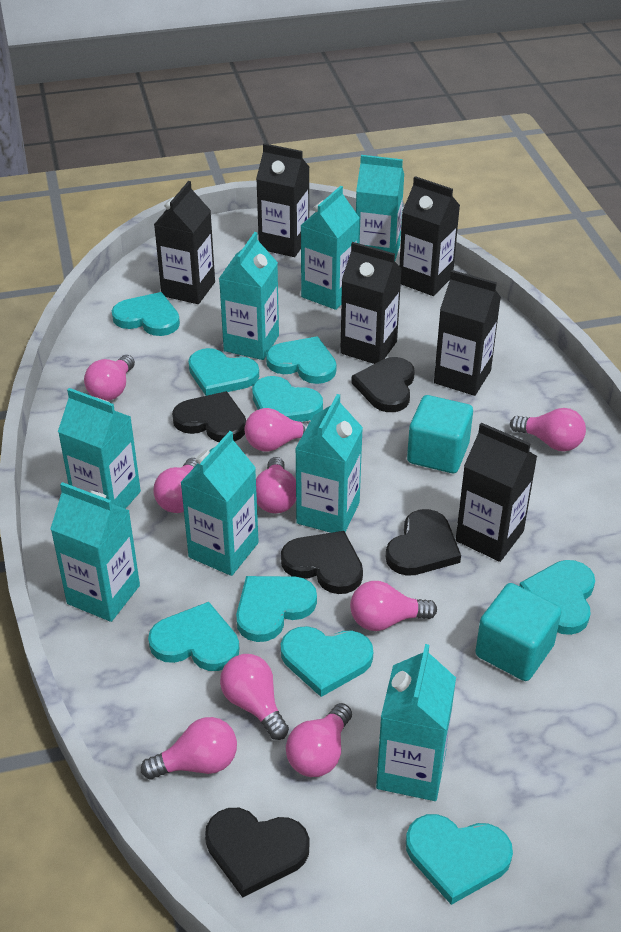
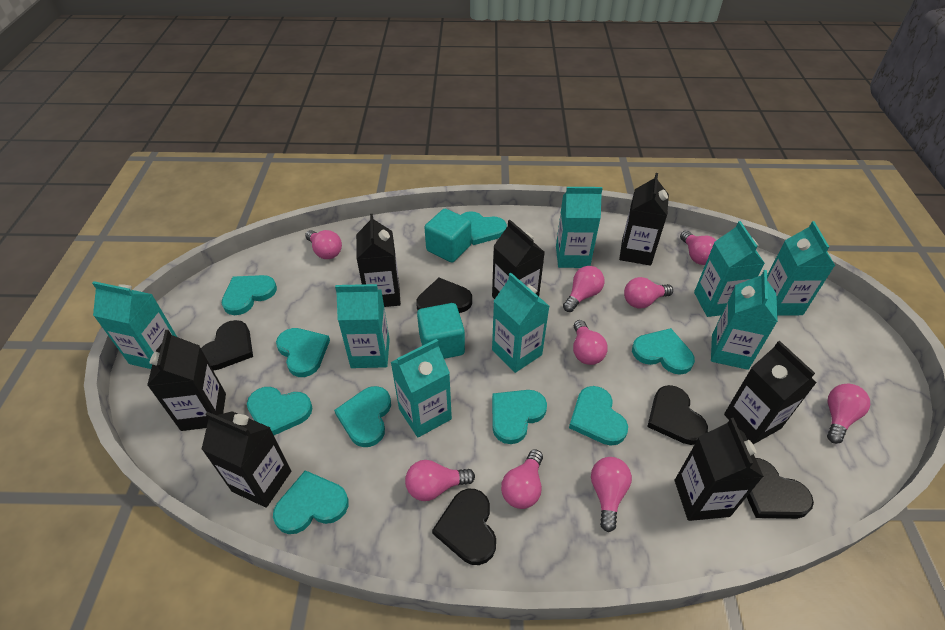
black carton: 6 -> 7

